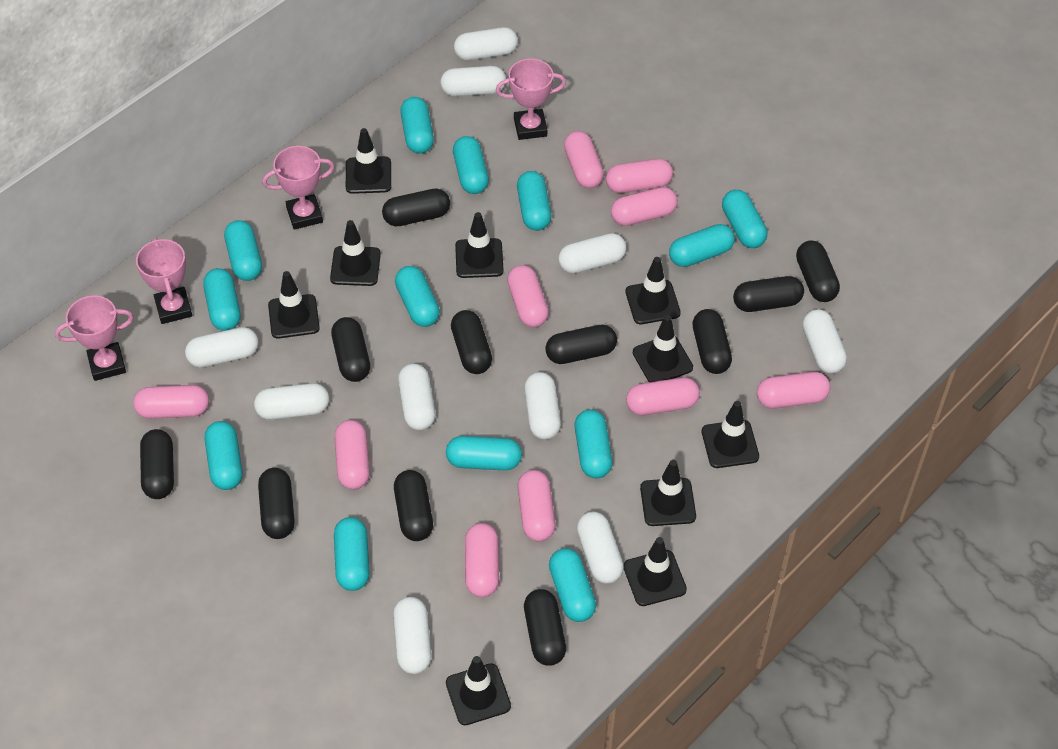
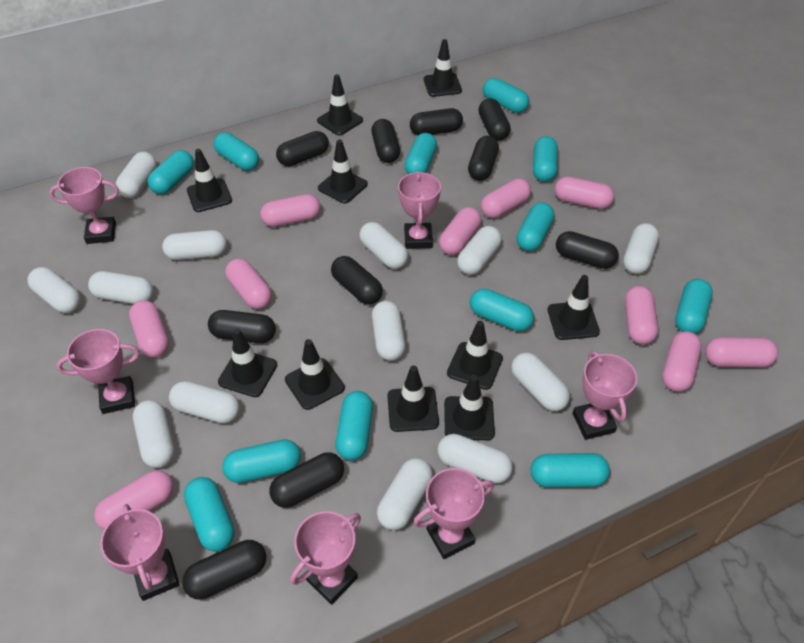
black capsule: 11 -> 10
pink trophy: 4 -> 7
turquoise capsule: 13 -> 12
white capsule: 10 -> 13

